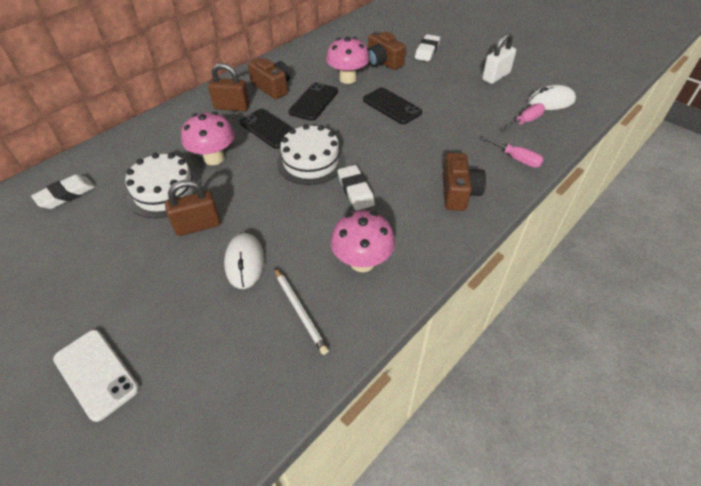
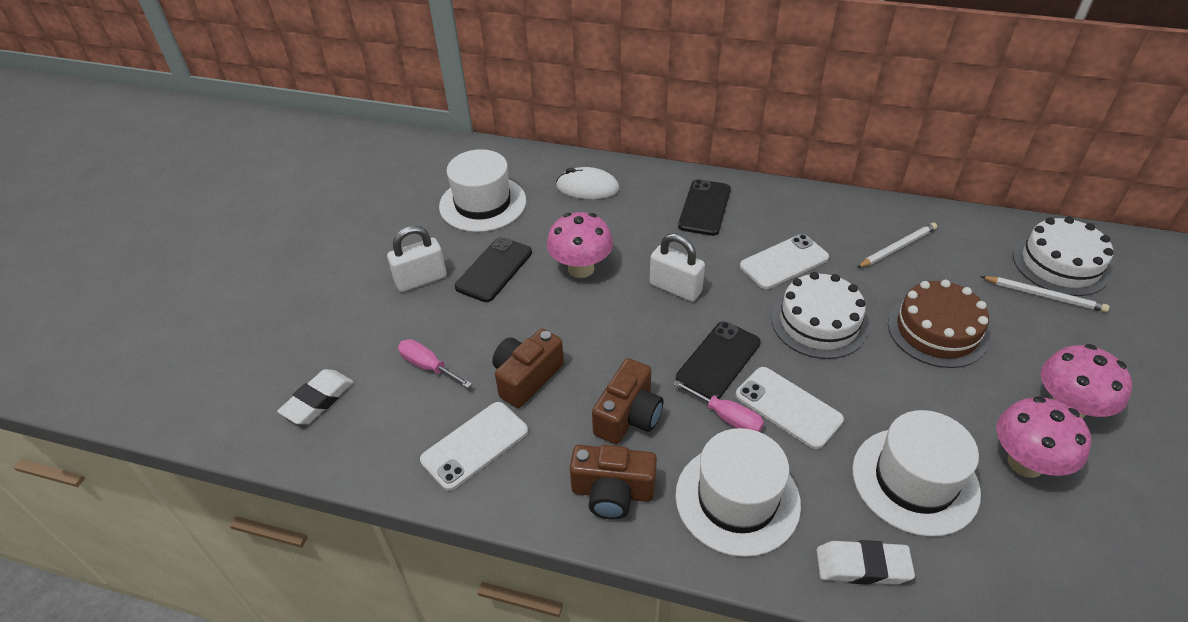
brown cake: 0 -> 1
brown padlock: 2 -> 0
white eraser: 3 -> 2
white hat: 0 -> 3
white mouse: 2 -> 1
white padlock: 1 -> 2
white pencil: 1 -> 2
white phone: 1 -> 3

